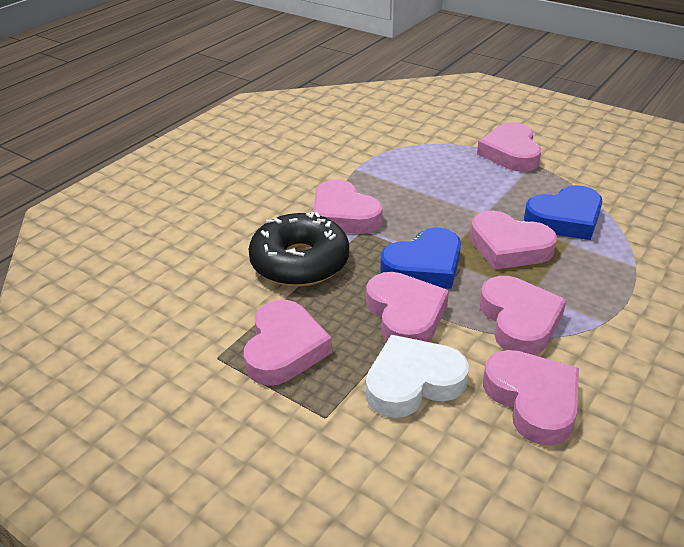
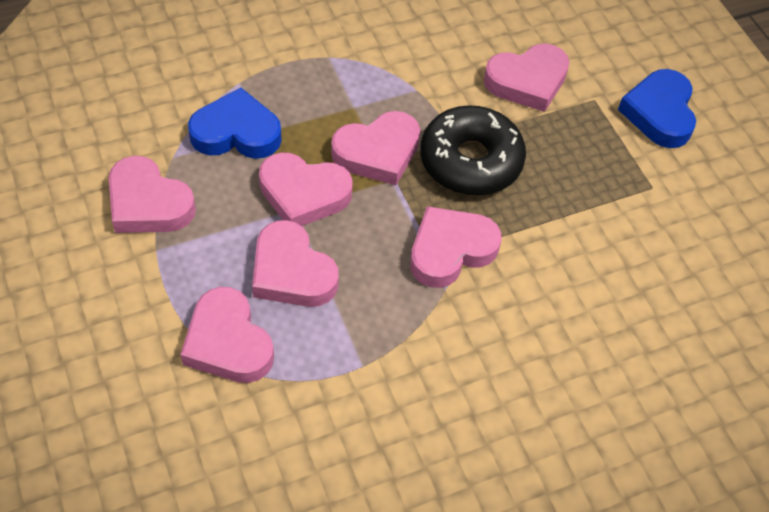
white heart: 1 -> 0

